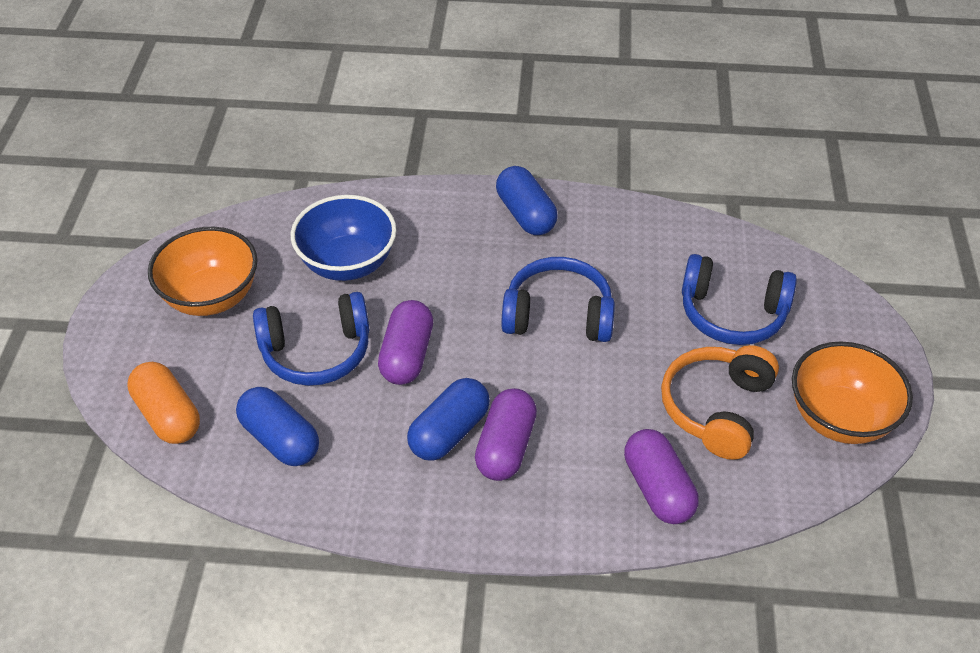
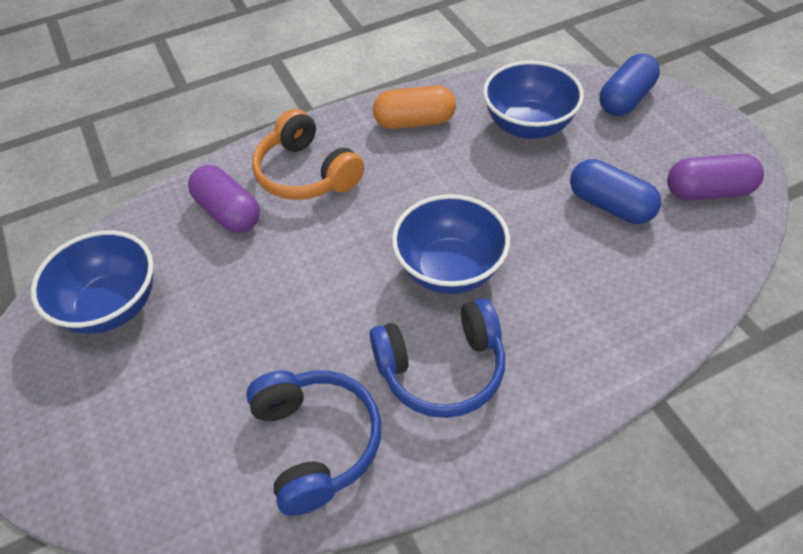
blue bowl: 1 -> 3
blue capsule: 3 -> 2
blue headphones: 3 -> 2
orange bowl: 2 -> 0
purple capsule: 3 -> 2

